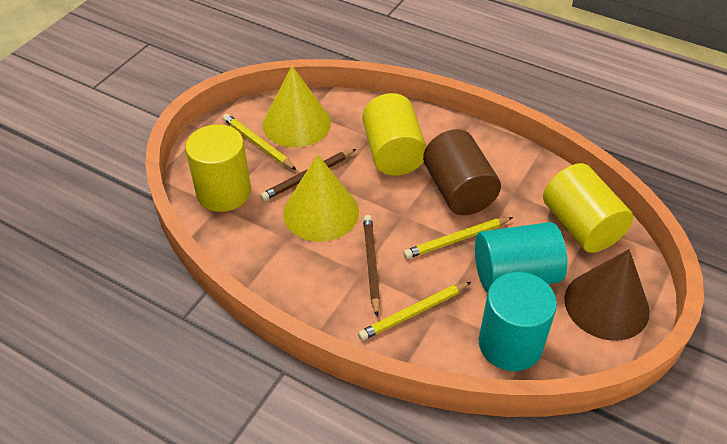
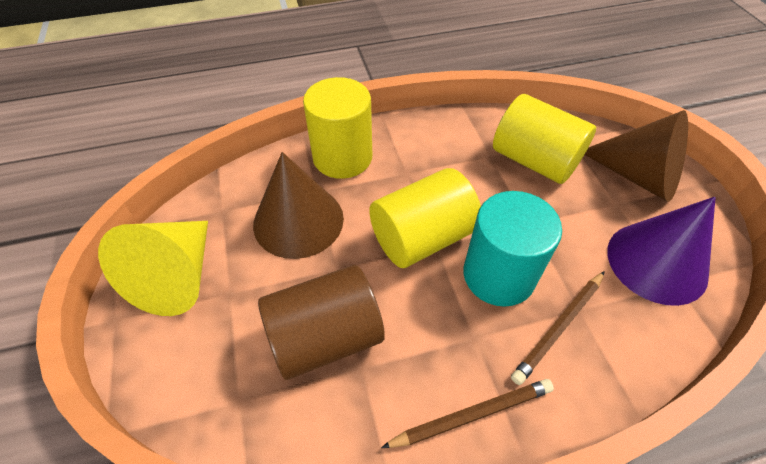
brown cone: 1 -> 2
purple cone: 0 -> 1
turquoise cylinder: 2 -> 1
yellow cone: 2 -> 1
yellow pencil: 3 -> 0

